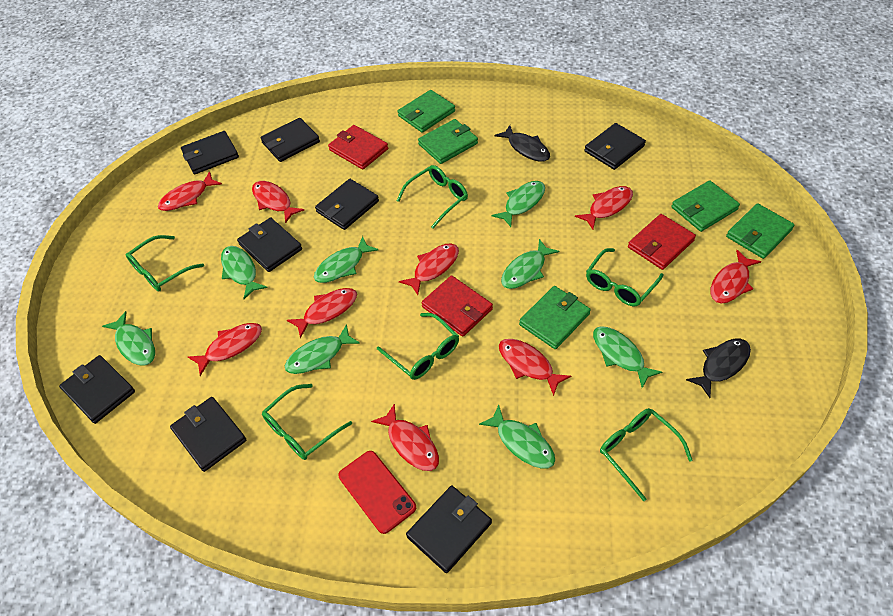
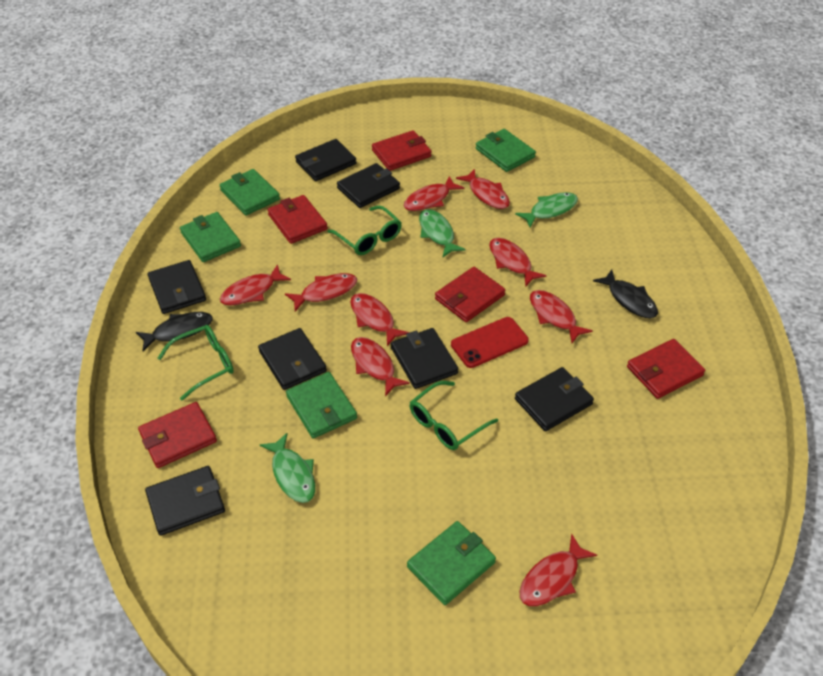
black wallet: 8 -> 7
green fish: 8 -> 3
green glasses: 6 -> 3
red wallet: 3 -> 5

